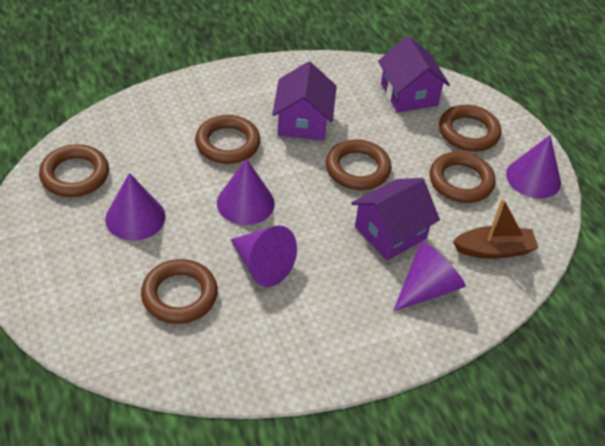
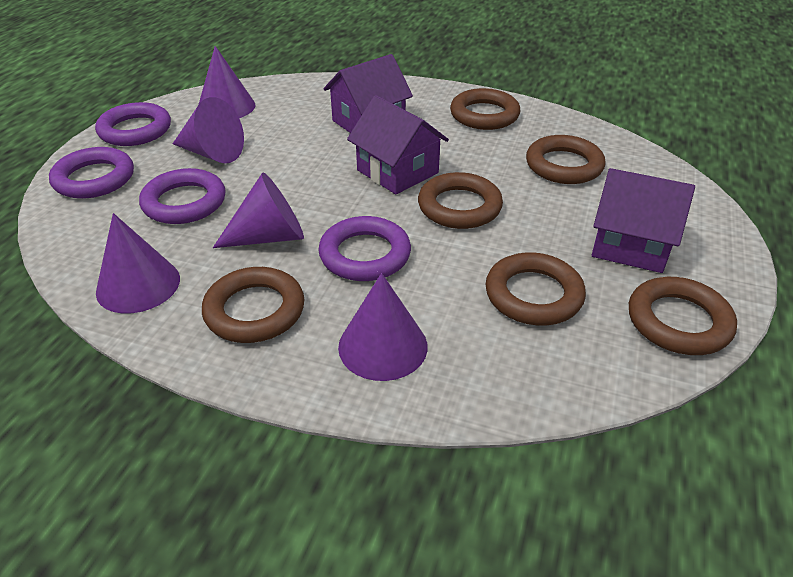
brown boat: 1 -> 0
purple ring: 0 -> 4

